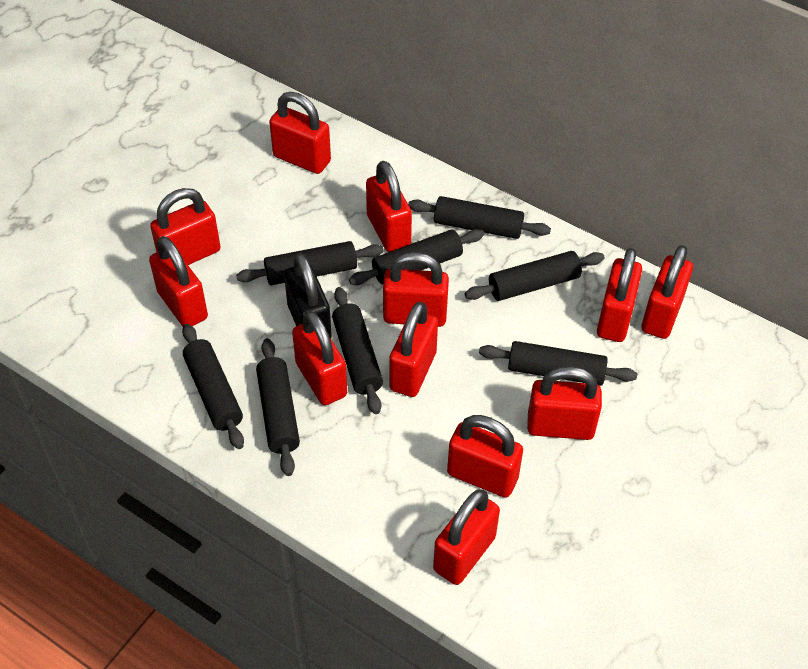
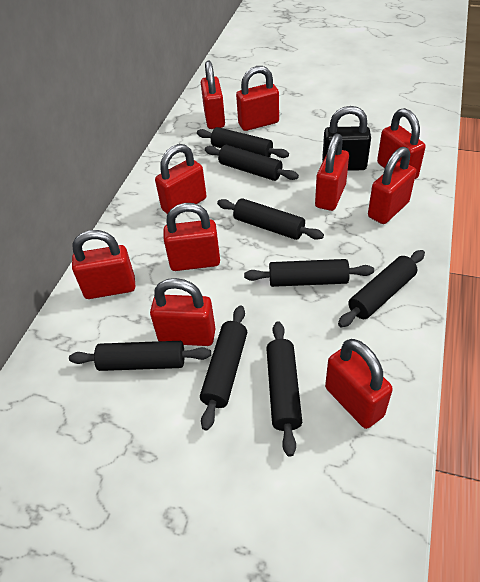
red padlock: 12 -> 10

